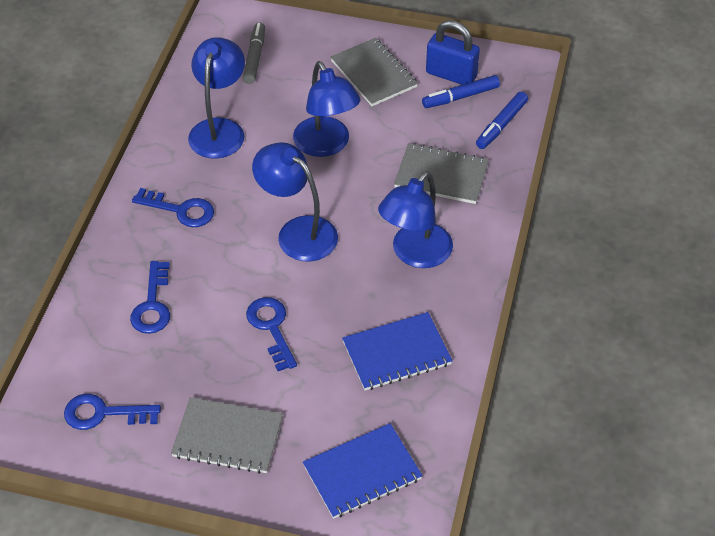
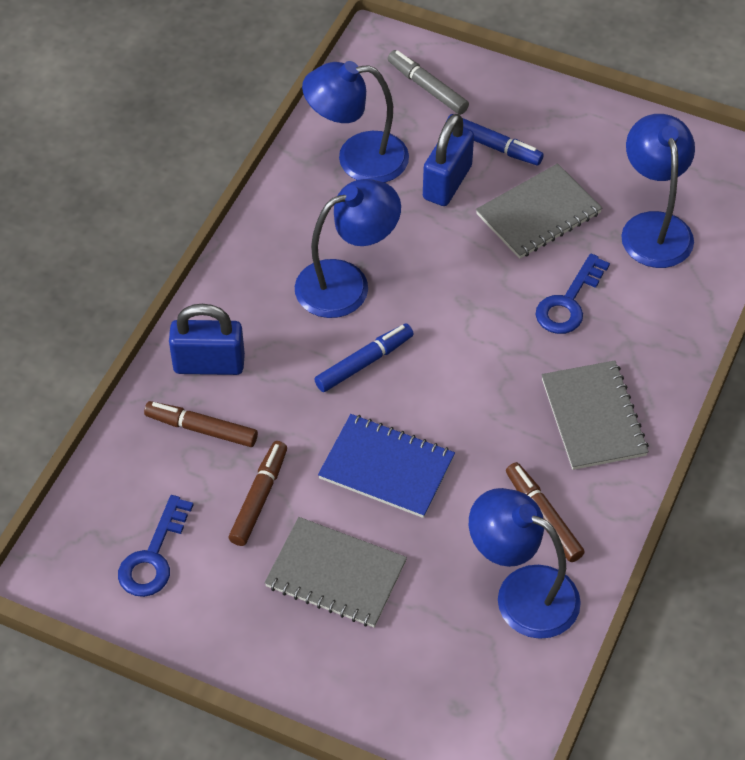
blue key: 4 -> 2
blue notebook: 2 -> 1
blue padlock: 1 -> 2
brown marker: 0 -> 3

